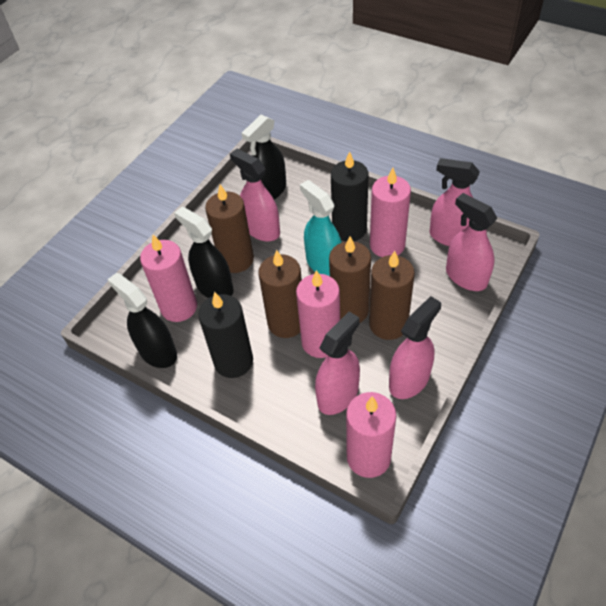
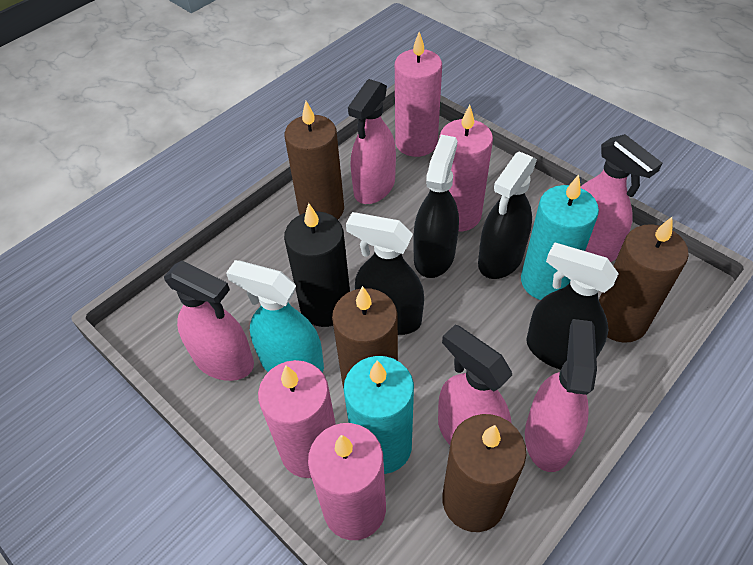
black candle: 2 -> 1
black spray bottle: 3 -> 4
turquoise candle: 0 -> 2

